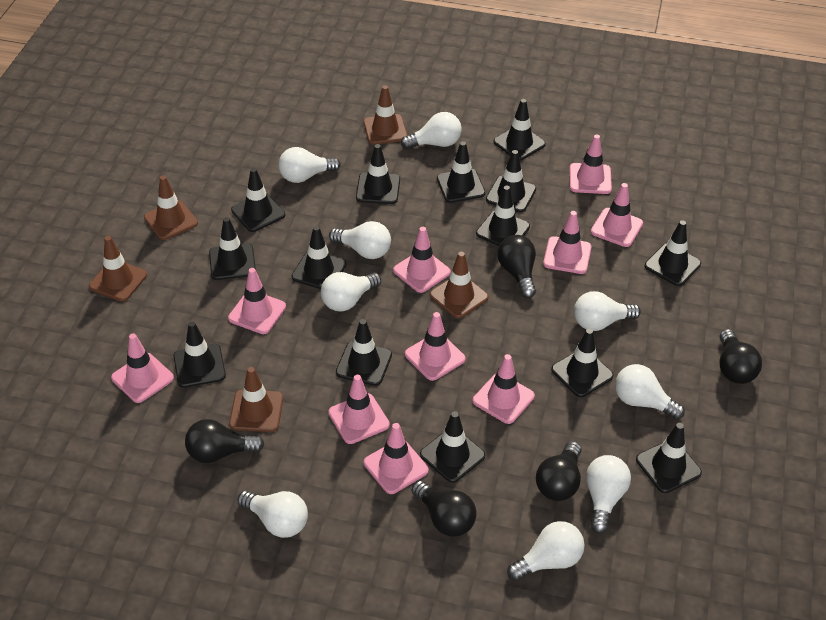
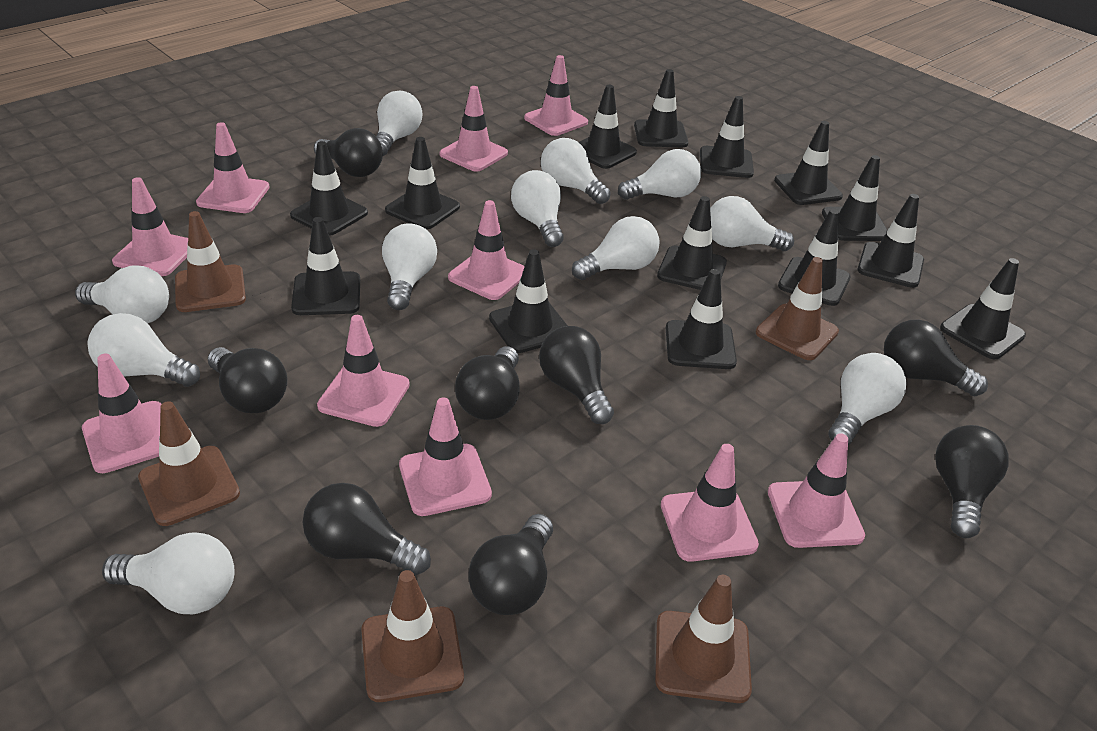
black light bulb: 5 -> 8
white light bulb: 9 -> 11

